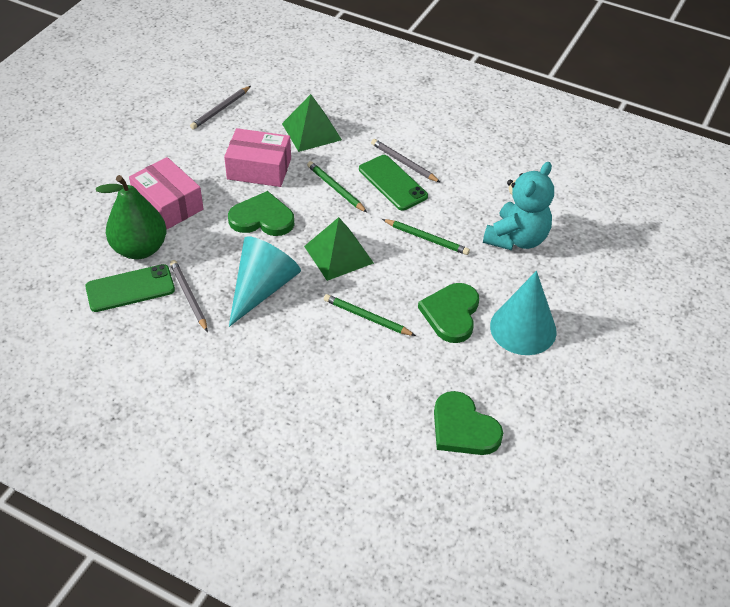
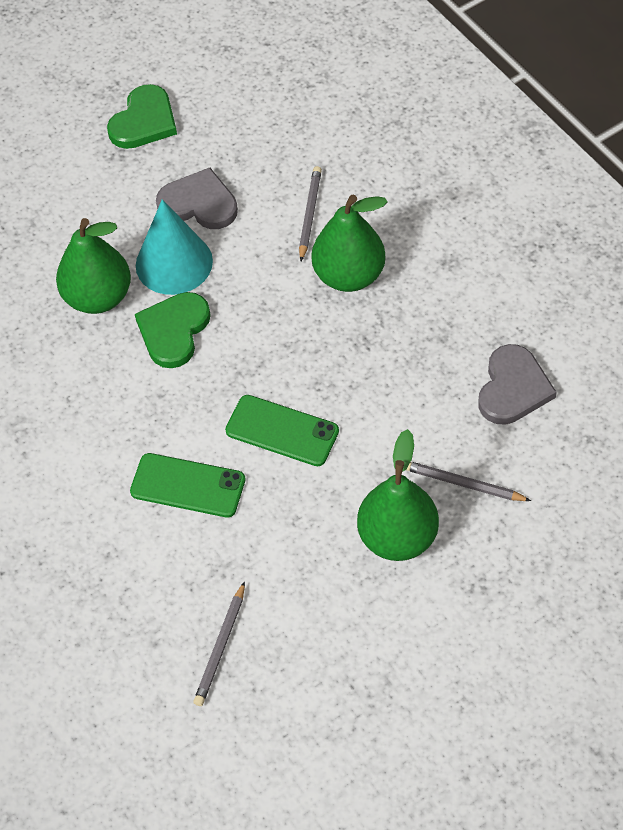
green heart: 3 -> 2
green pear: 1 -> 3
green pencil: 3 -> 0
green pyramid: 2 -> 0
grey heart: 0 -> 2
pink box: 2 -> 0
turquoise cone: 2 -> 1
turquoise teddy bear: 1 -> 0

